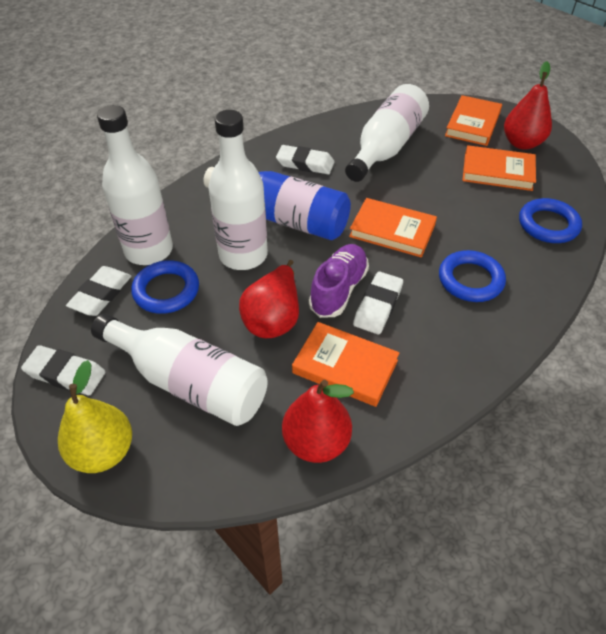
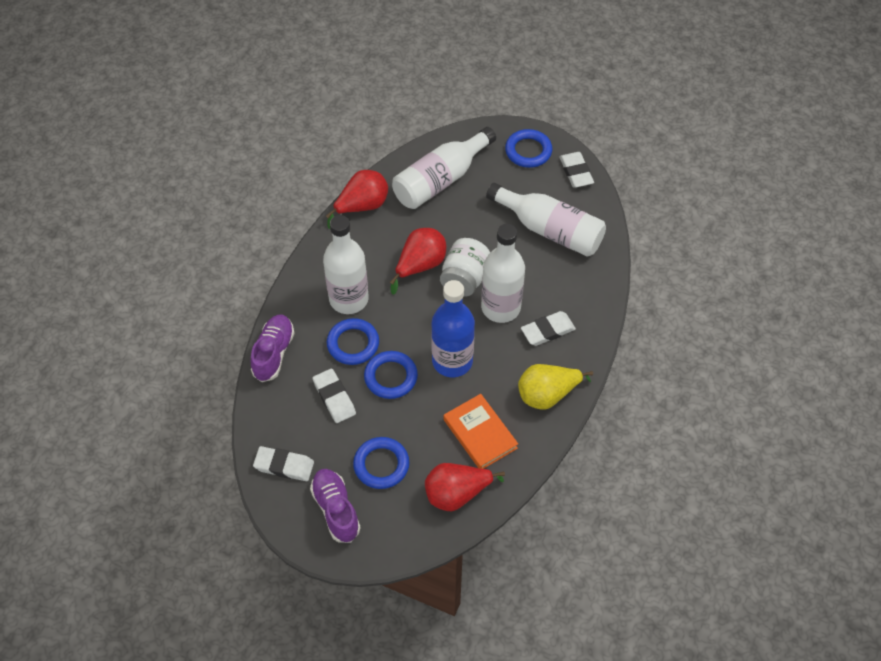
blue ring: 3 -> 4
orange book: 4 -> 1
purple shoe: 1 -> 2
white jar: 0 -> 1

